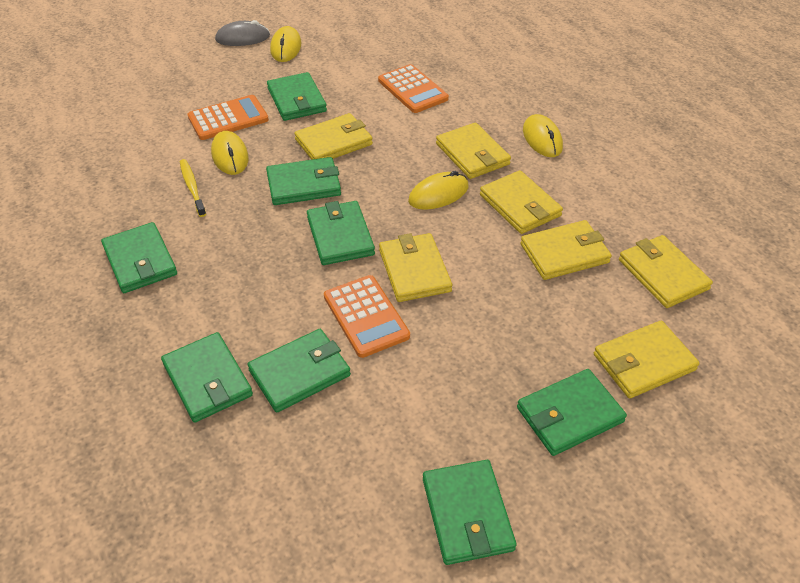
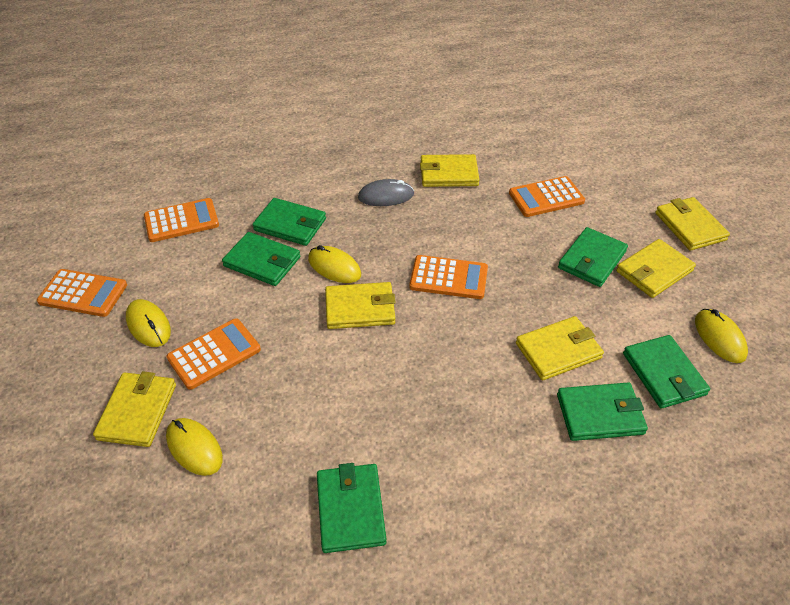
green wallet: 8 -> 6
orange calculator: 3 -> 5
yellow toothbrush: 1 -> 0
yellow wallet: 7 -> 6

